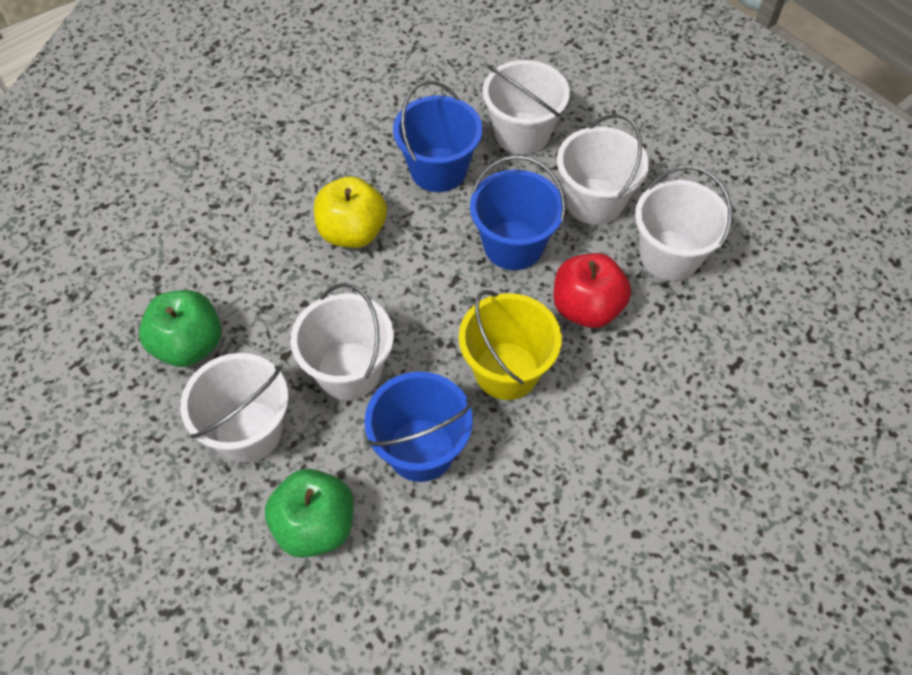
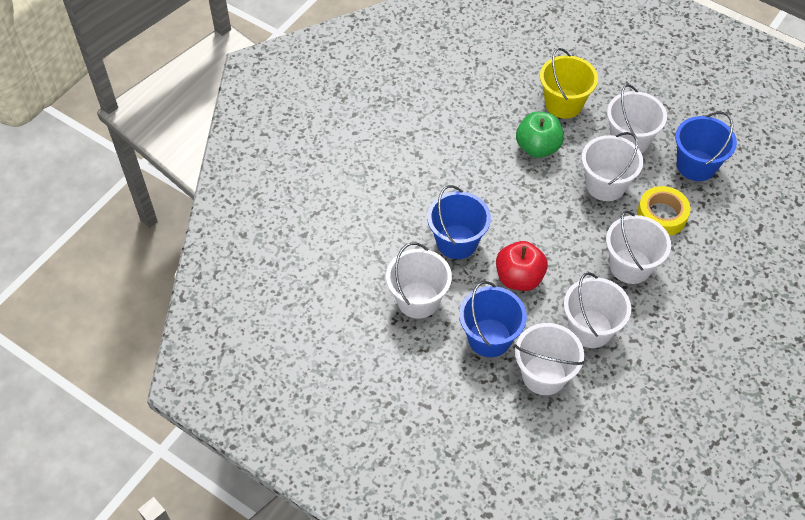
green apple: 2 -> 1
white bucket: 5 -> 6
yellow apple: 1 -> 0
yellow tape: 0 -> 1

